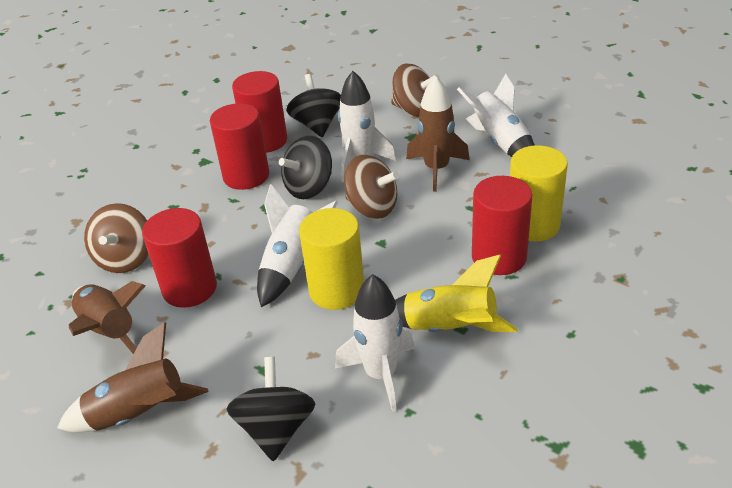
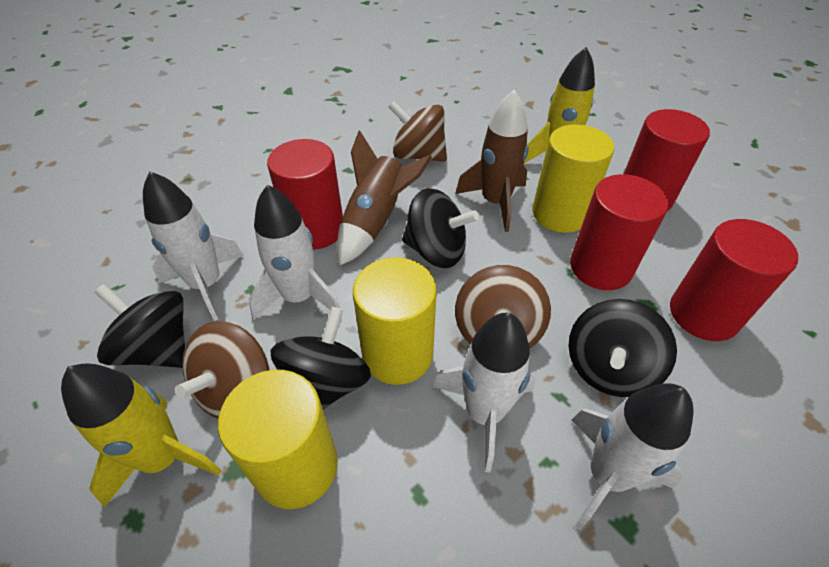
black spinning top: 3 -> 4
brown rocket: 3 -> 2
yellow cylinder: 2 -> 3
yellow rocket: 1 -> 2

